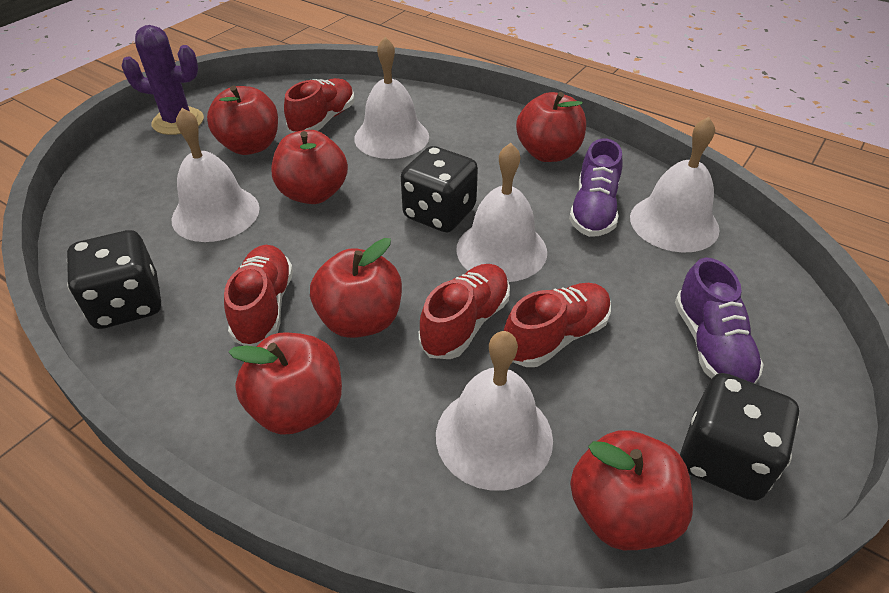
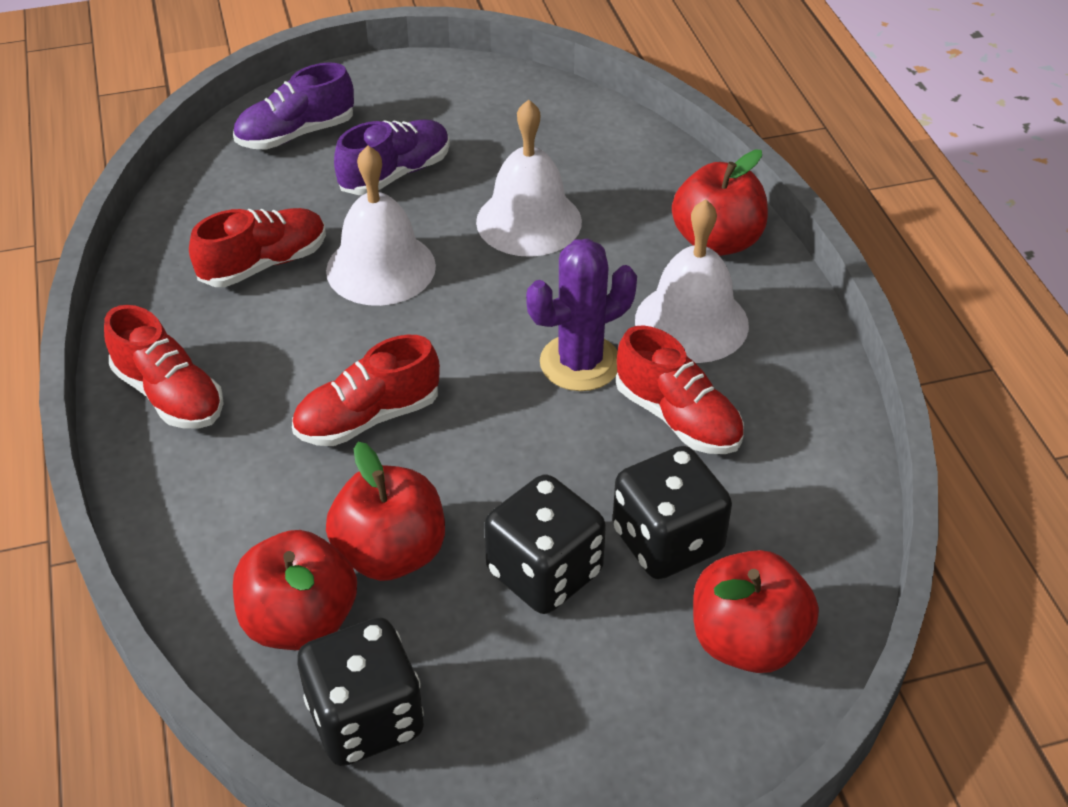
red apple: 6 -> 4
white bell: 5 -> 3

